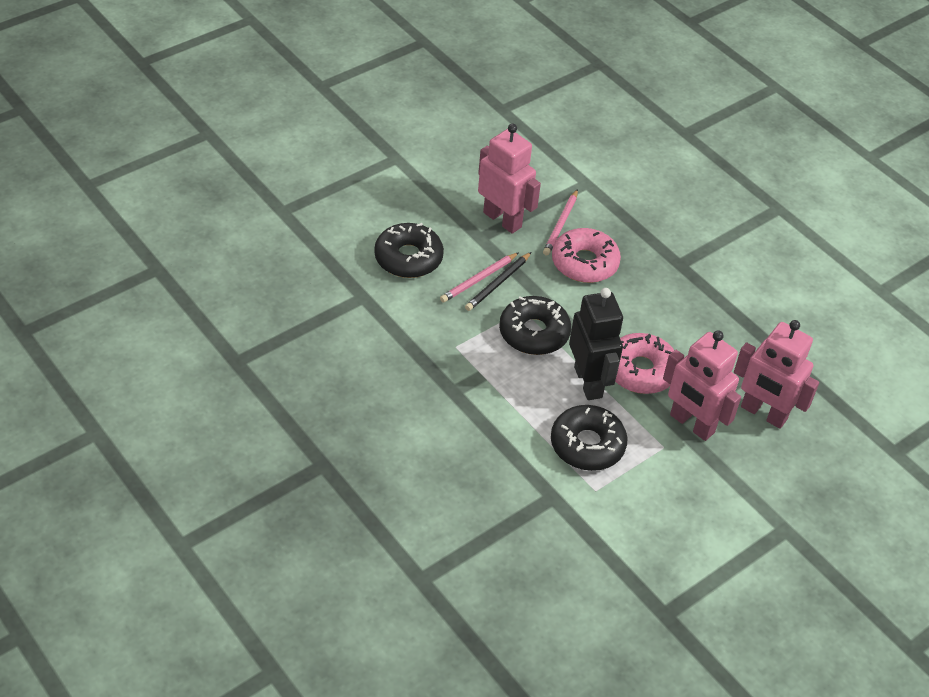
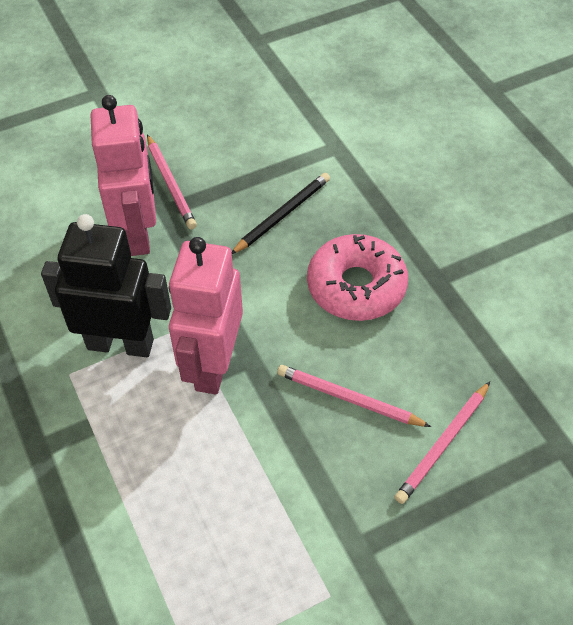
black donut: 3 -> 0
pink donut: 2 -> 1
pink pencil: 2 -> 3
pink robot: 3 -> 2

